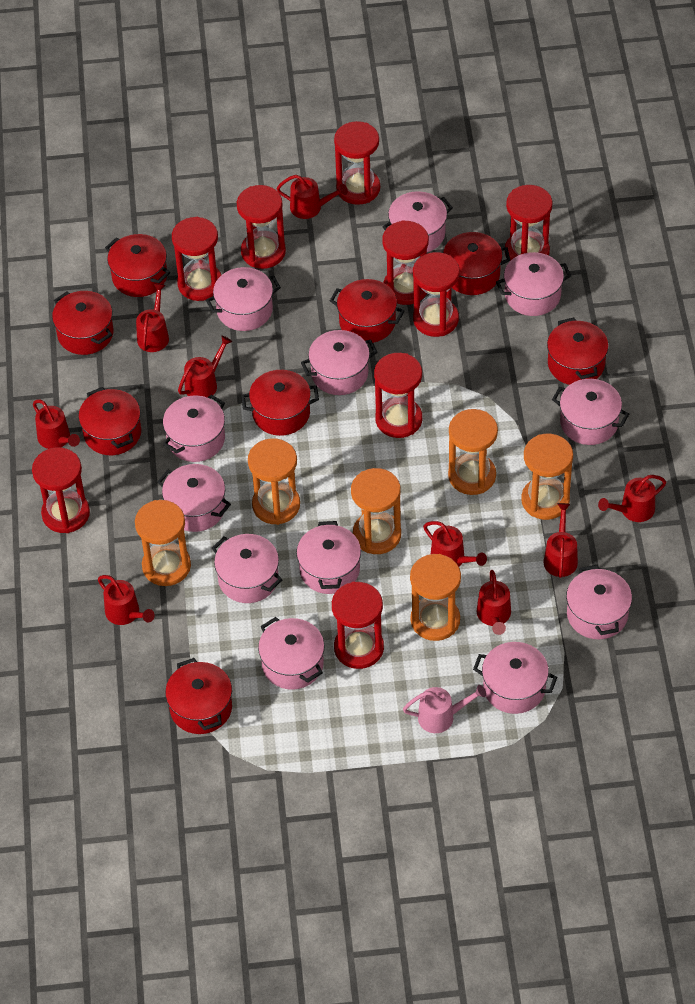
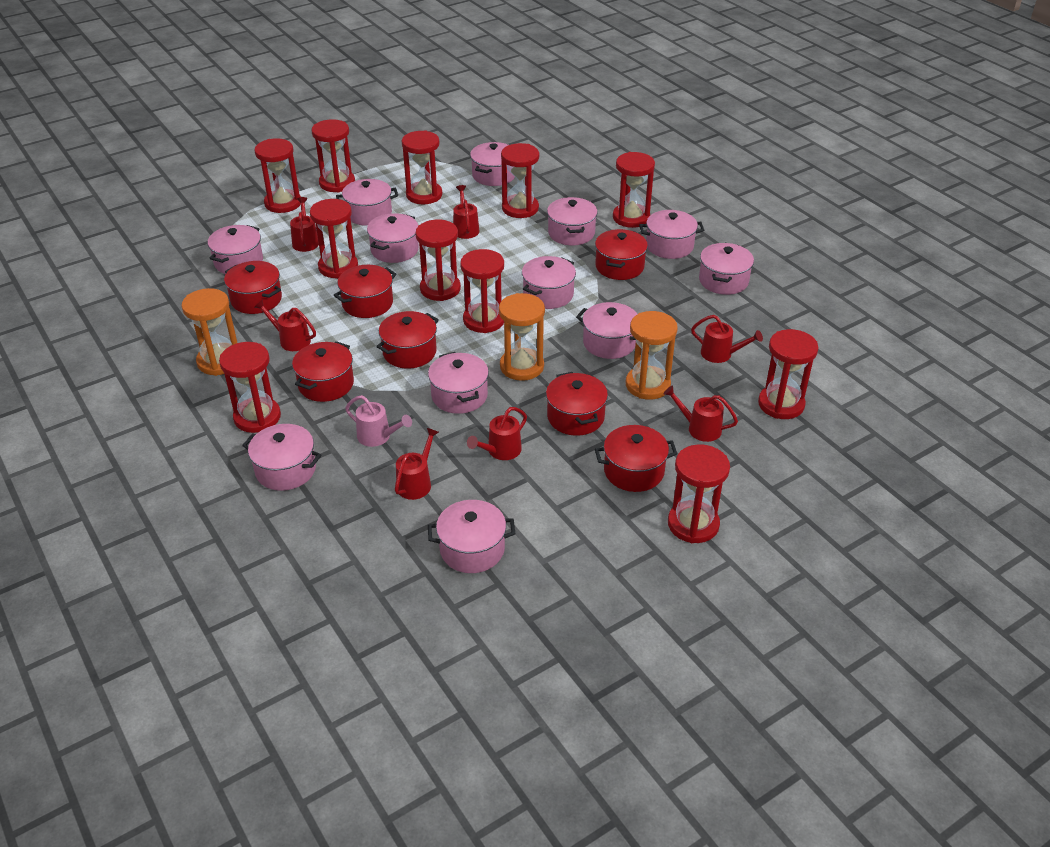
orange hourglass: 6 -> 3
red hourglass: 9 -> 11
red pot: 8 -> 7
red watering can: 9 -> 7

